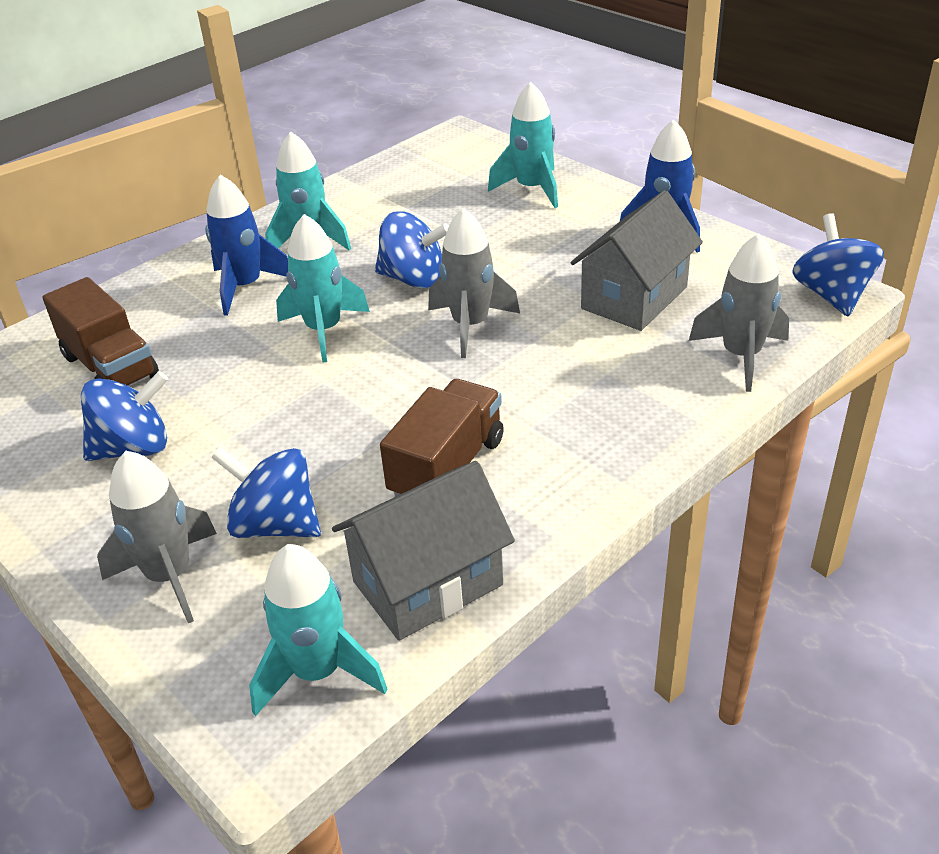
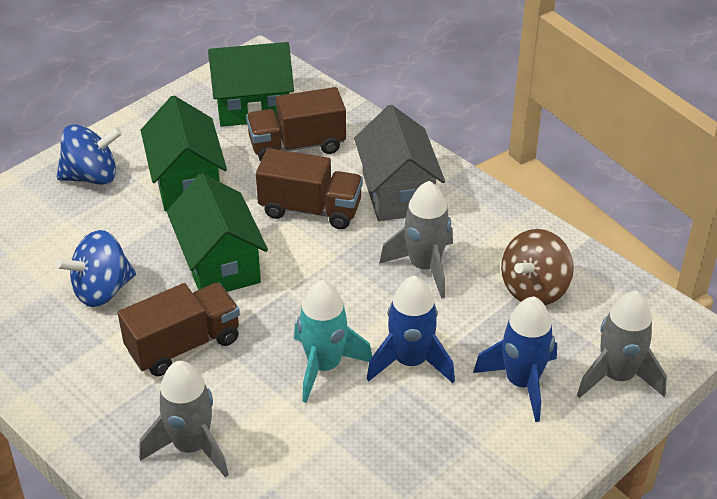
blue spinning top: 4 -> 2
brown spinning top: 0 -> 1
brown truck: 2 -> 3
green house: 0 -> 3
grey house: 2 -> 1
turquoise rocket: 4 -> 1

